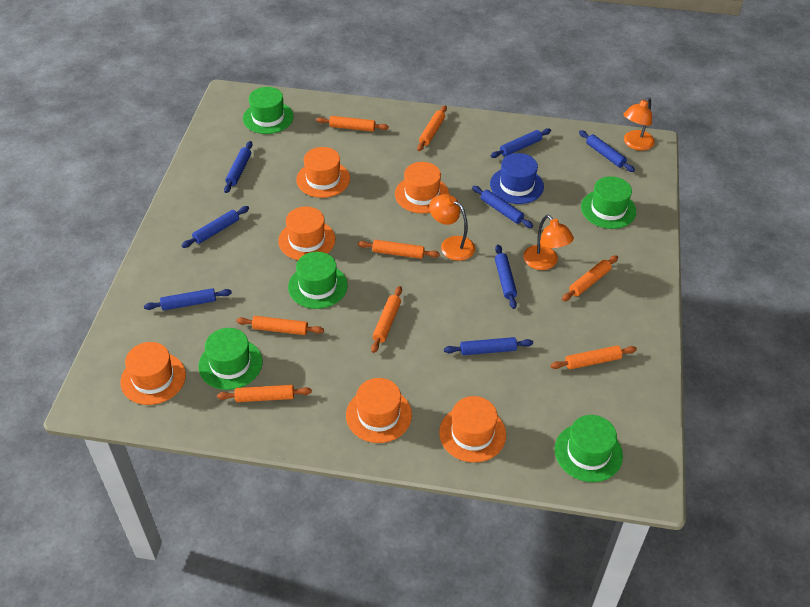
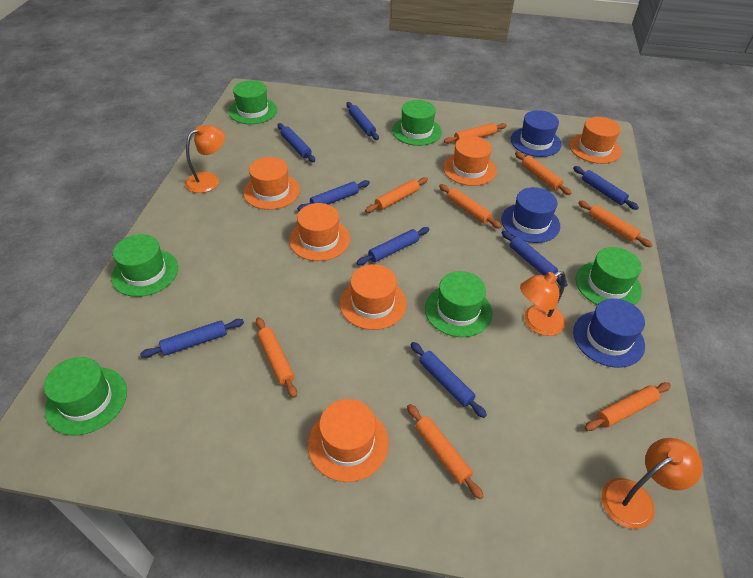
blue hat: 1 -> 3
green hat: 5 -> 6

